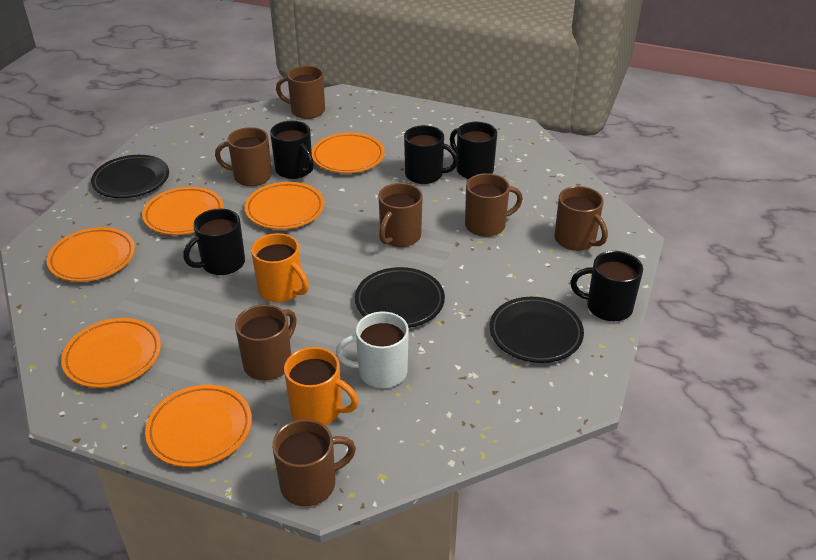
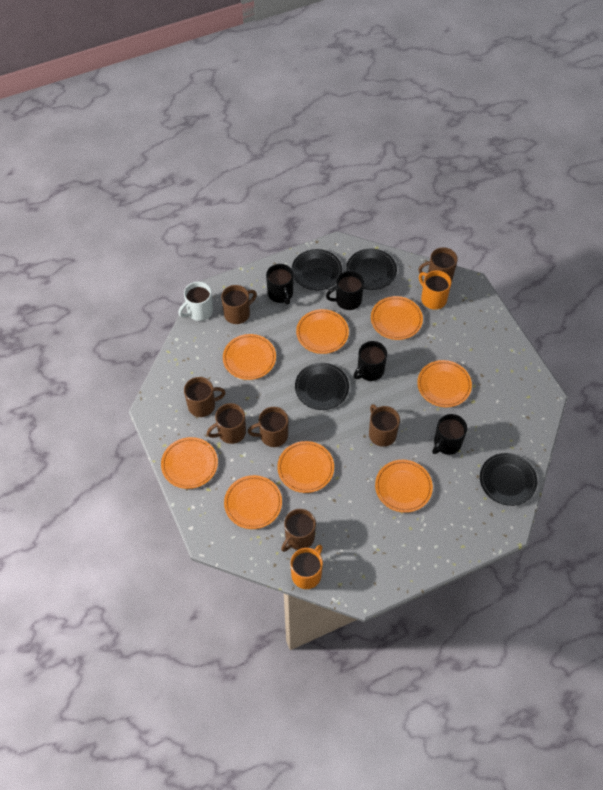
black mug: 5 -> 4
black plate: 3 -> 4
orange plate: 6 -> 8

